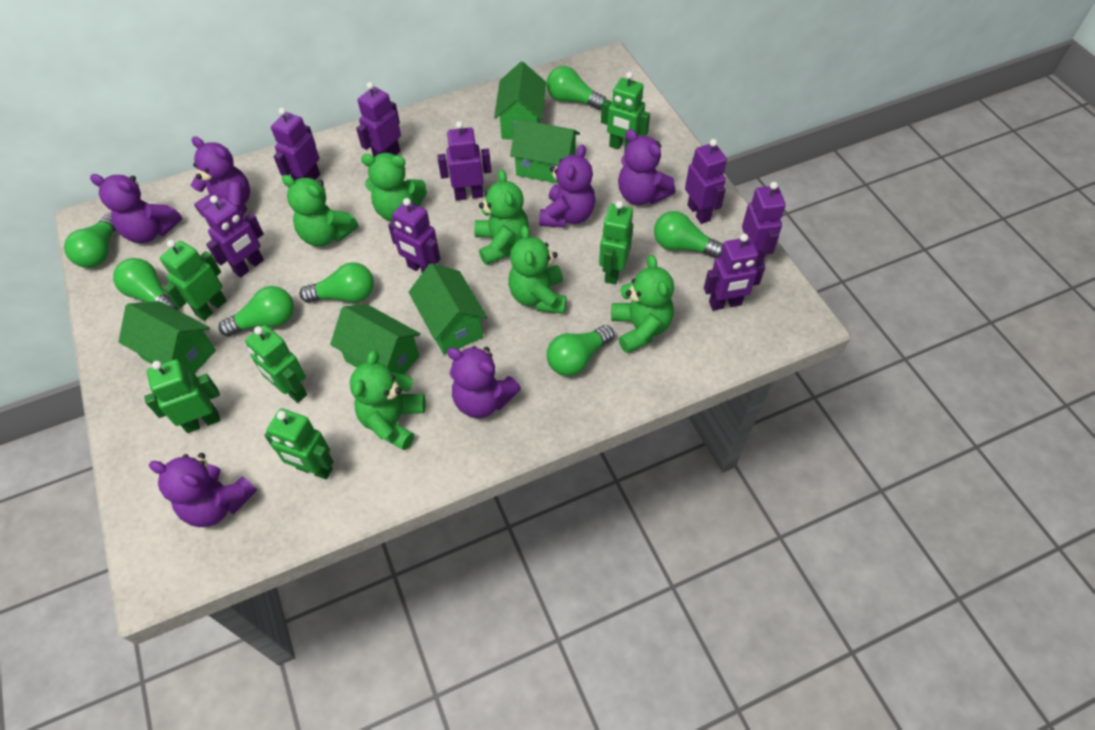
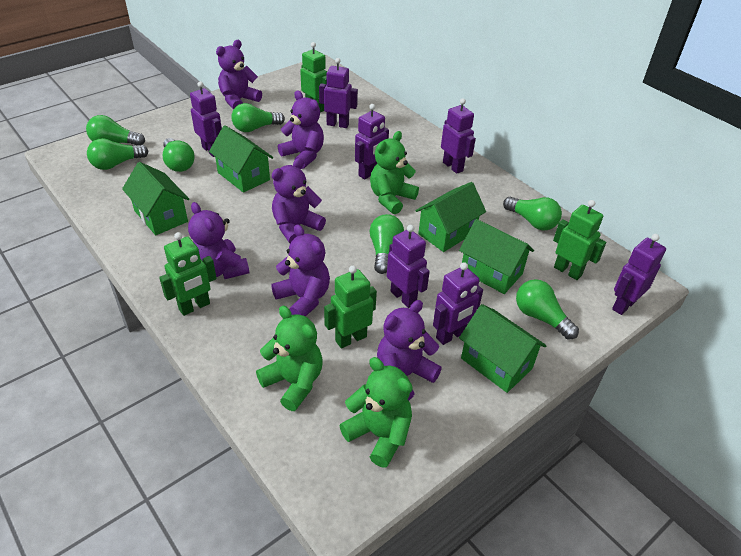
green robot: 6 -> 4
green teddy bear: 6 -> 3
purple robot: 8 -> 7

